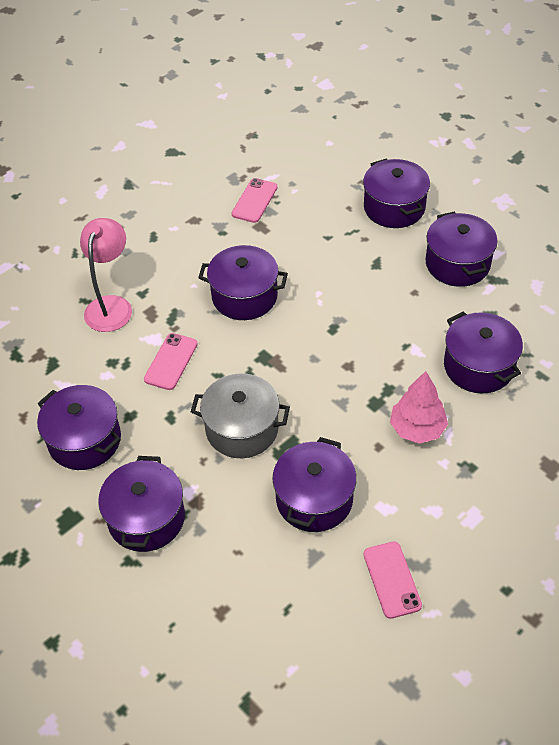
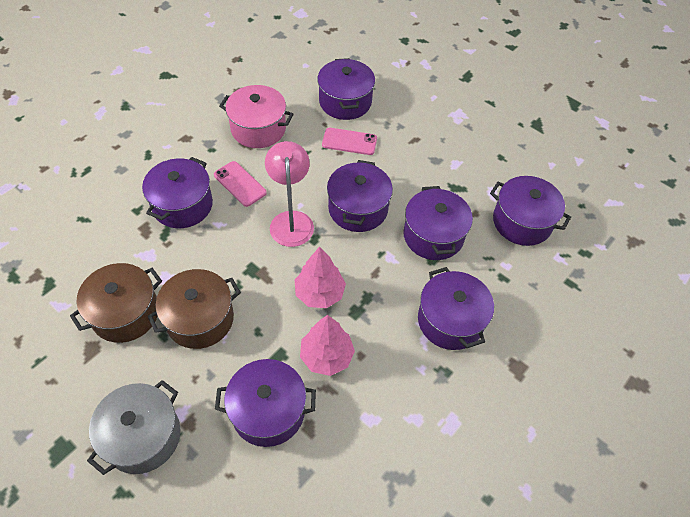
brown pot: 0 -> 2
pink phone: 3 -> 2
pink pot: 0 -> 1
pink tree: 1 -> 2

